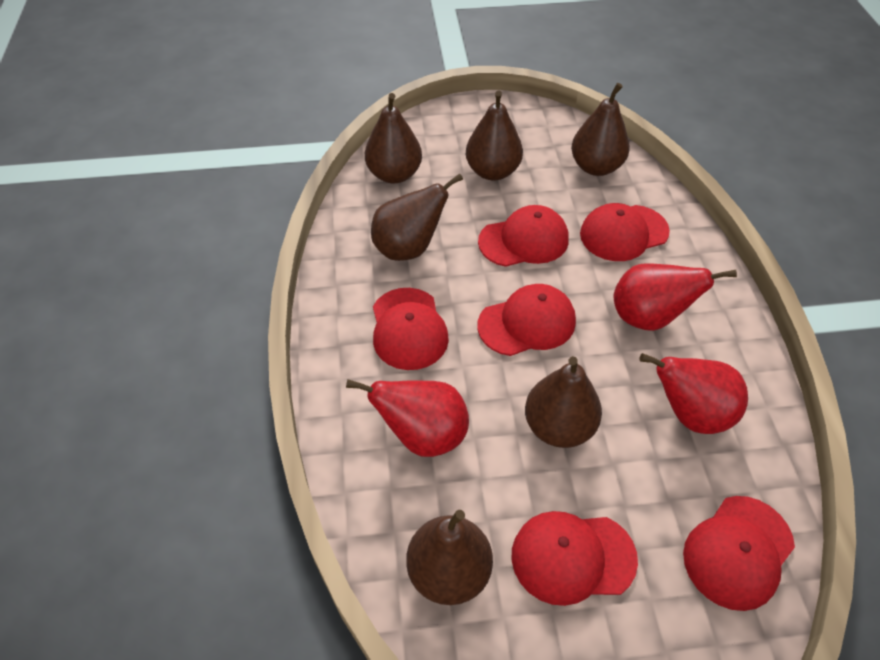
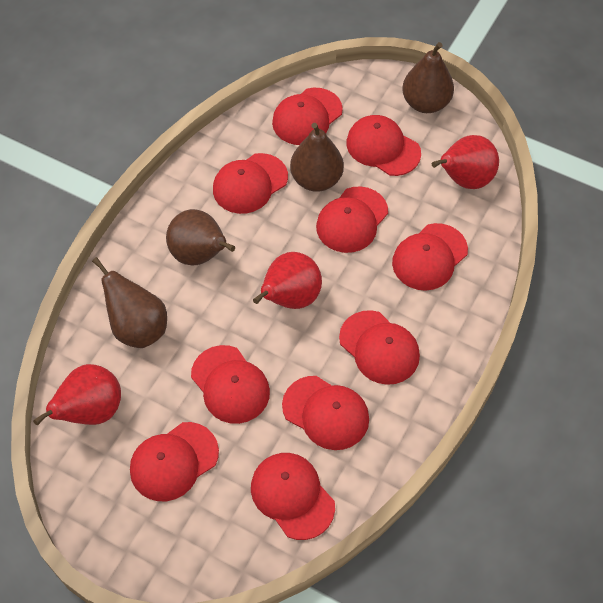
brown pear: 6 -> 4
red cap: 6 -> 10

